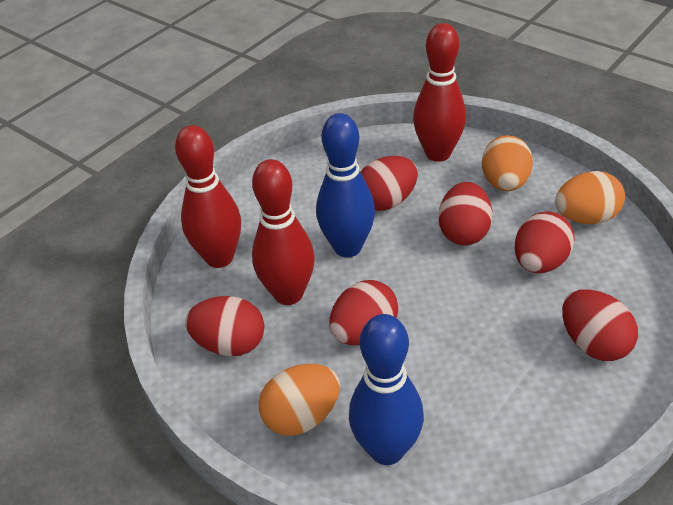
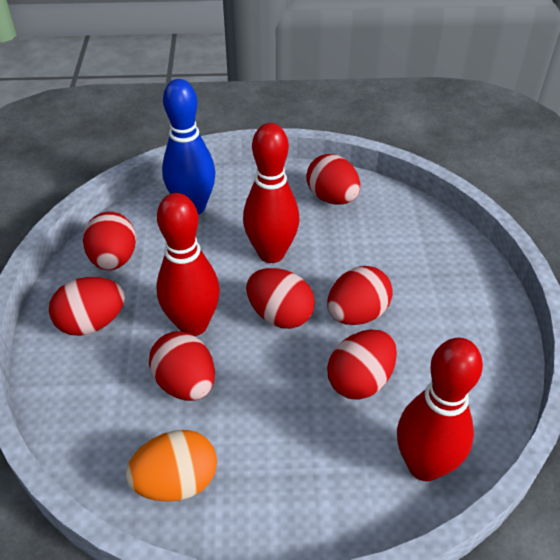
blue bowling pin: 2 -> 1
orange egg: 3 -> 1
red egg: 6 -> 7

